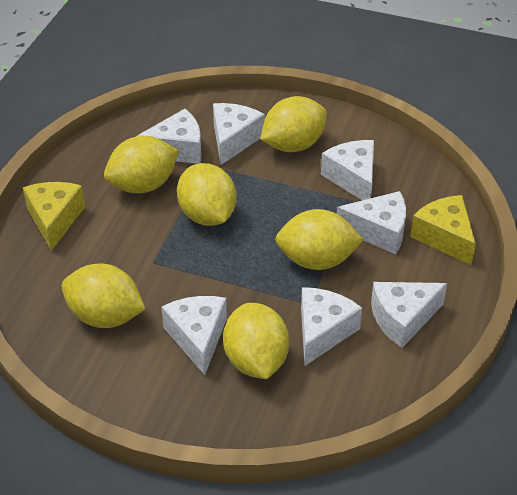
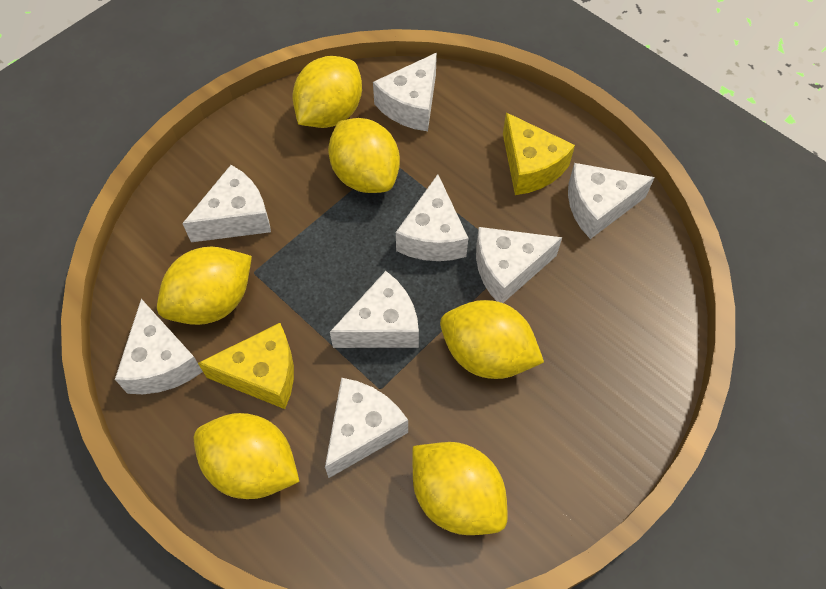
white cheese: 7 -> 8

